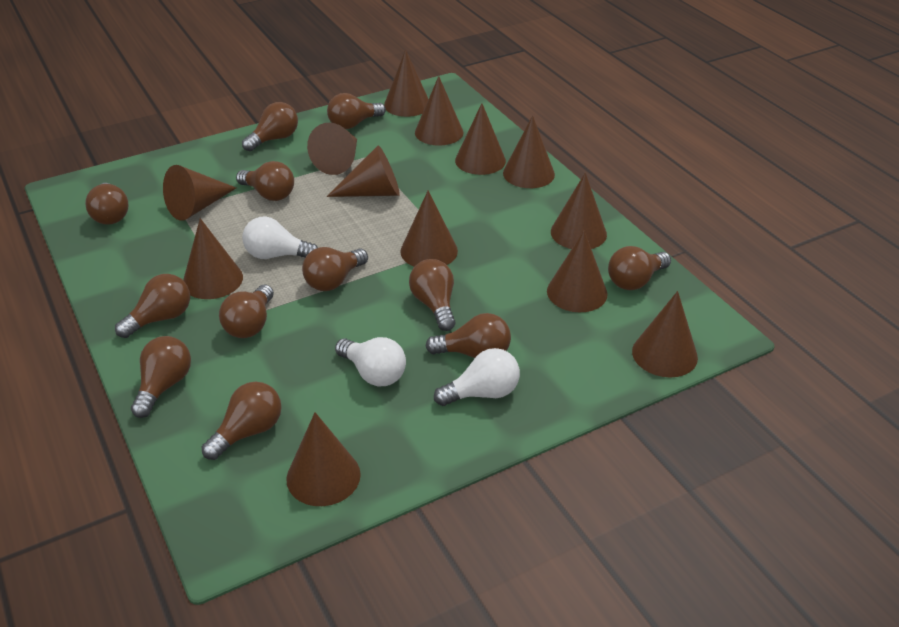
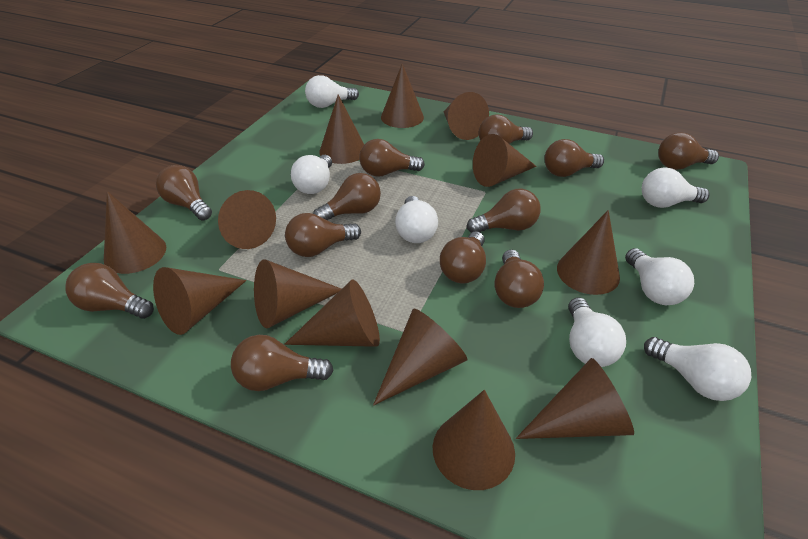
white light bulb: 3 -> 7

